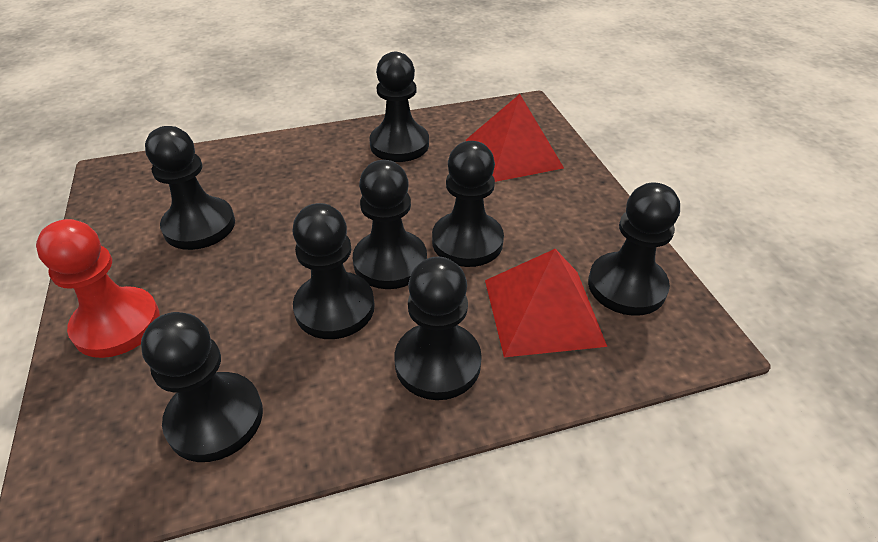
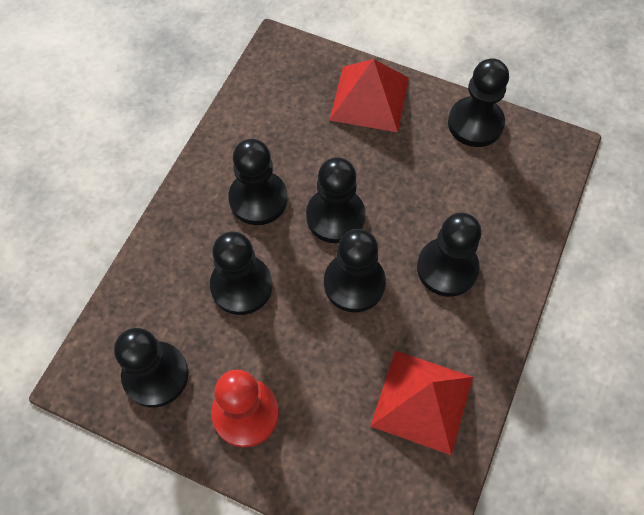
black pawn: 8 -> 7

